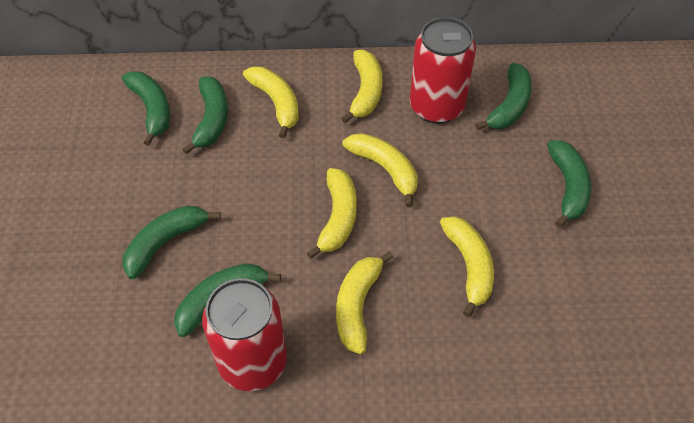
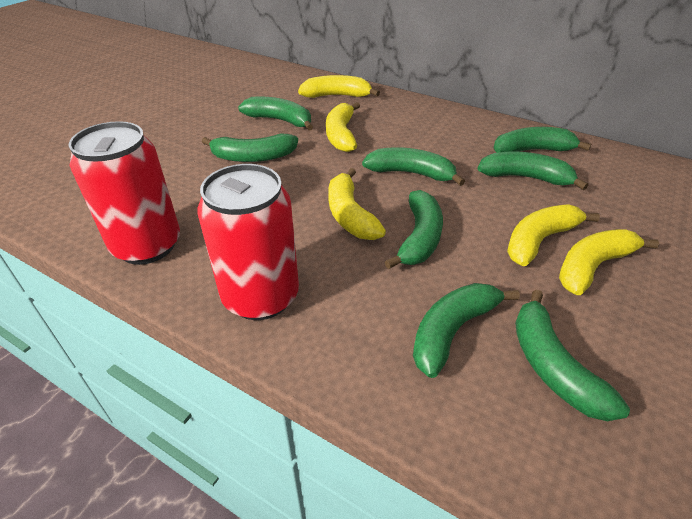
green banana: 6 -> 8
yellow banana: 6 -> 5

